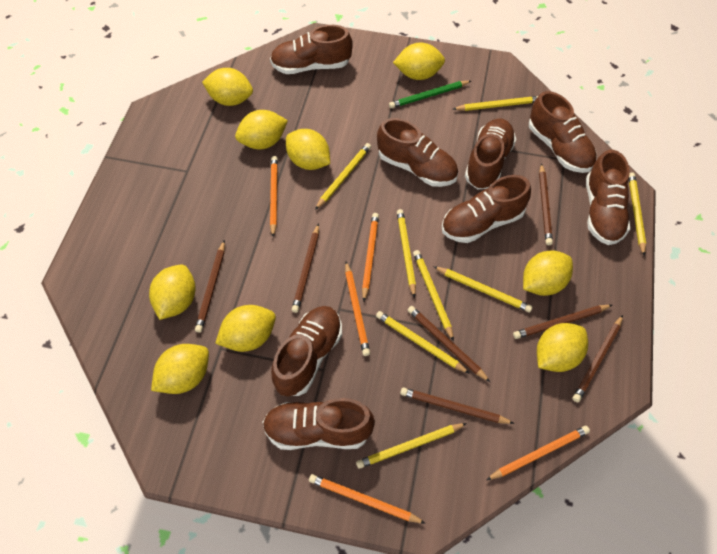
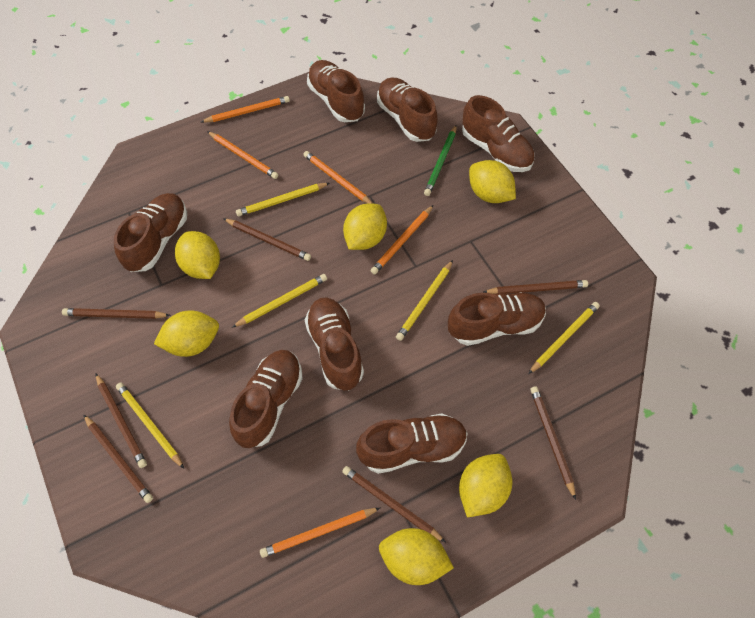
yellow lemon: 9 -> 6
yellow pencil: 8 -> 5

